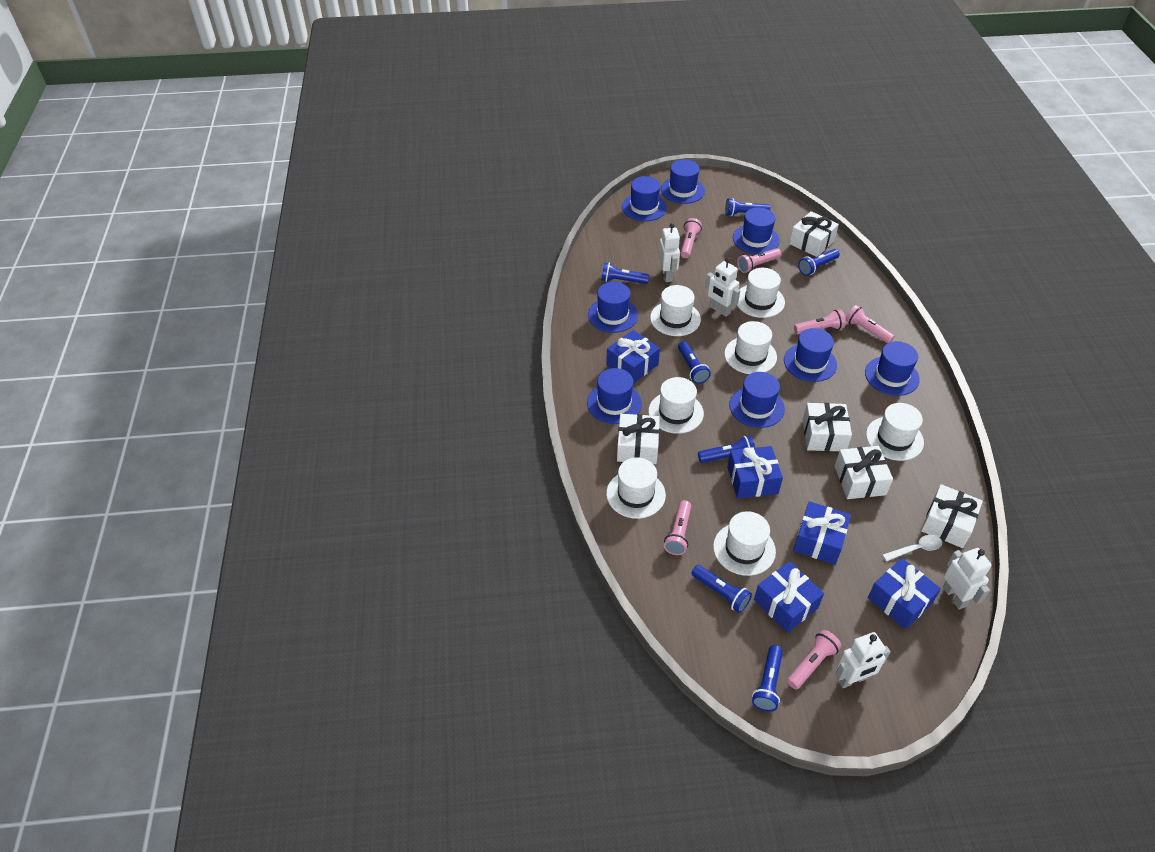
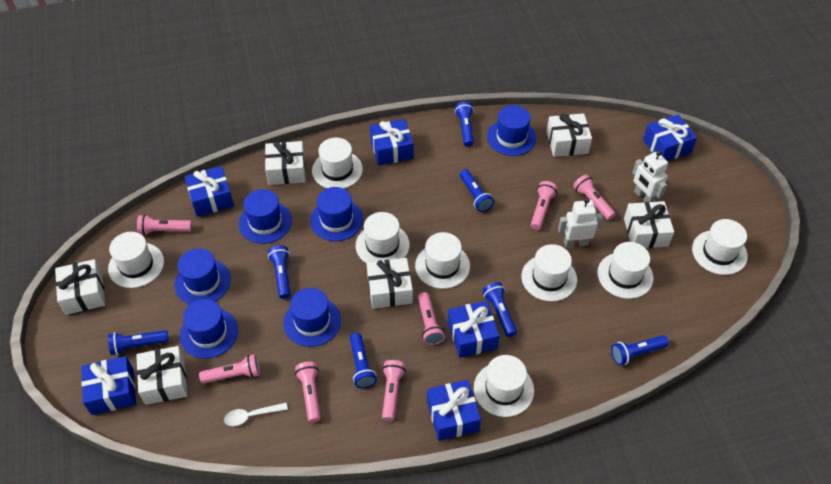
blue gift: 5 -> 6
blue hat: 8 -> 6
pink flashlight: 6 -> 7
white gift: 5 -> 6
white hat: 7 -> 8
white robot: 4 -> 2

